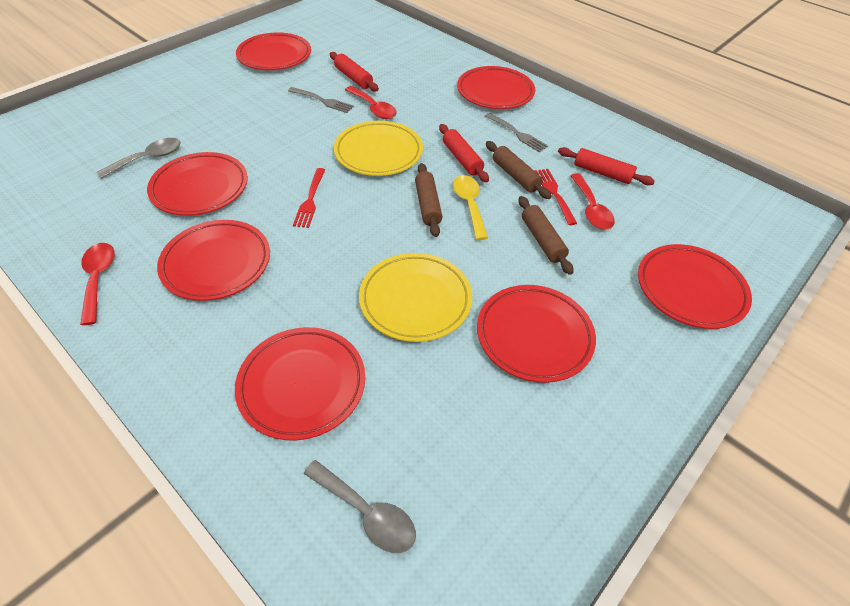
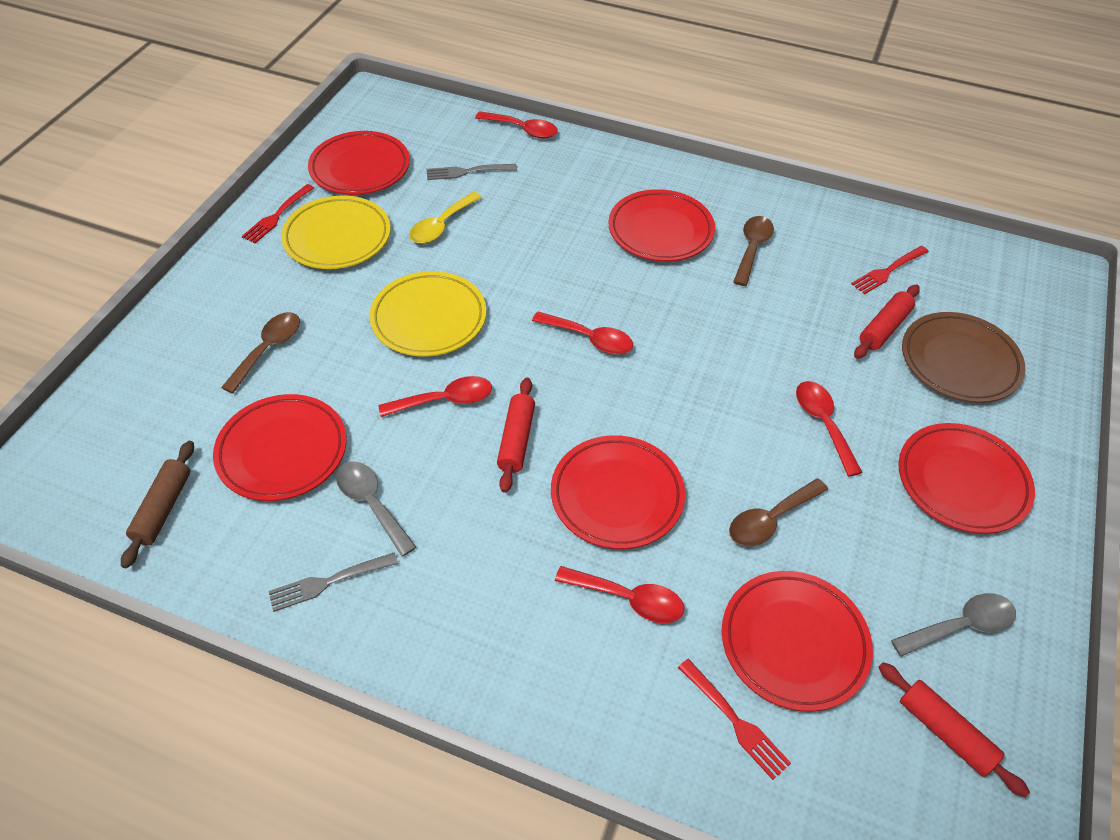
brown plate: 0 -> 1
brown rolling pin: 3 -> 1
brown spoon: 0 -> 3
red fork: 2 -> 3
red plate: 7 -> 6
red spoon: 3 -> 5

